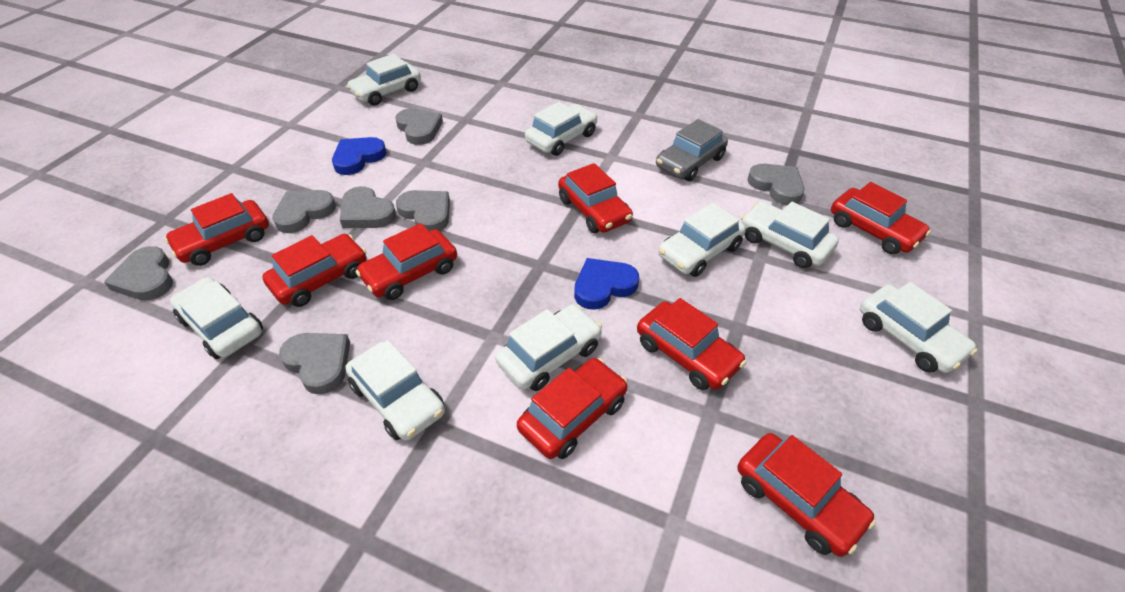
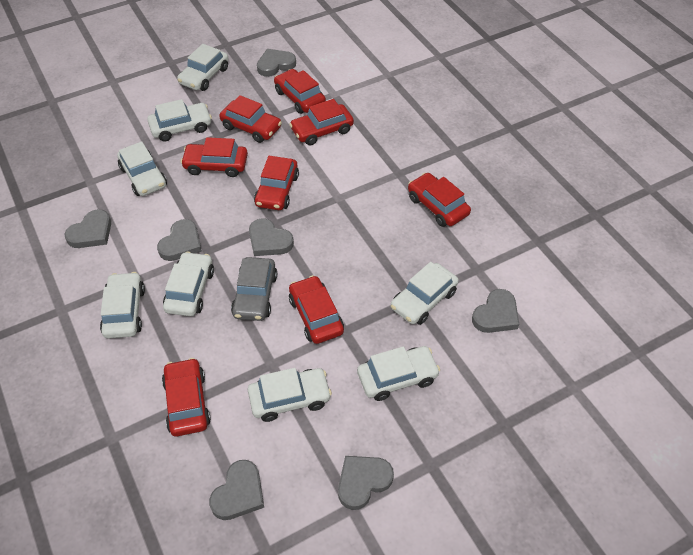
blue heart: 2 -> 0

